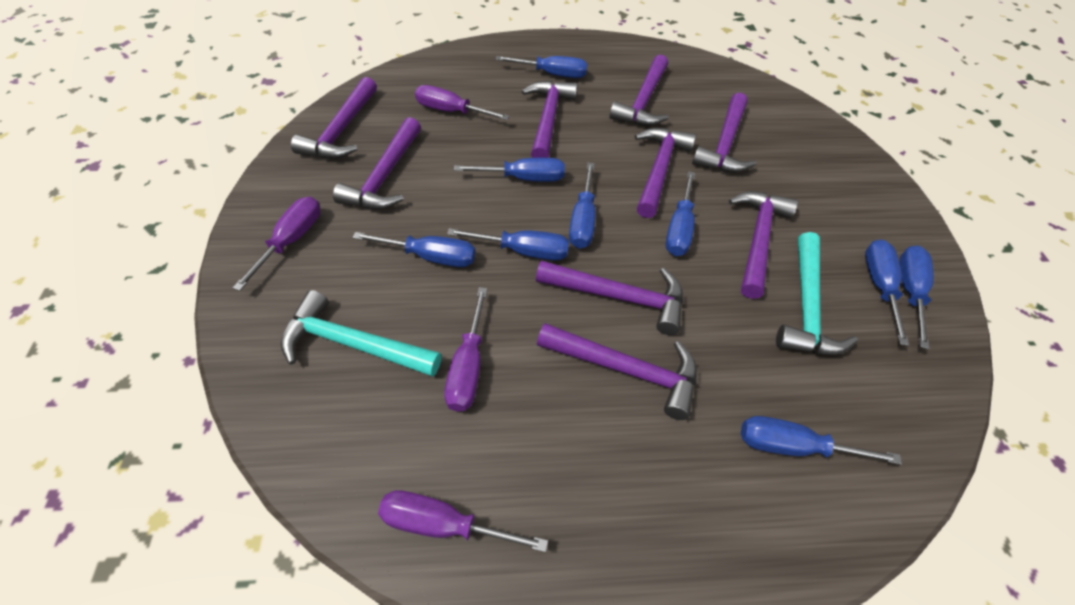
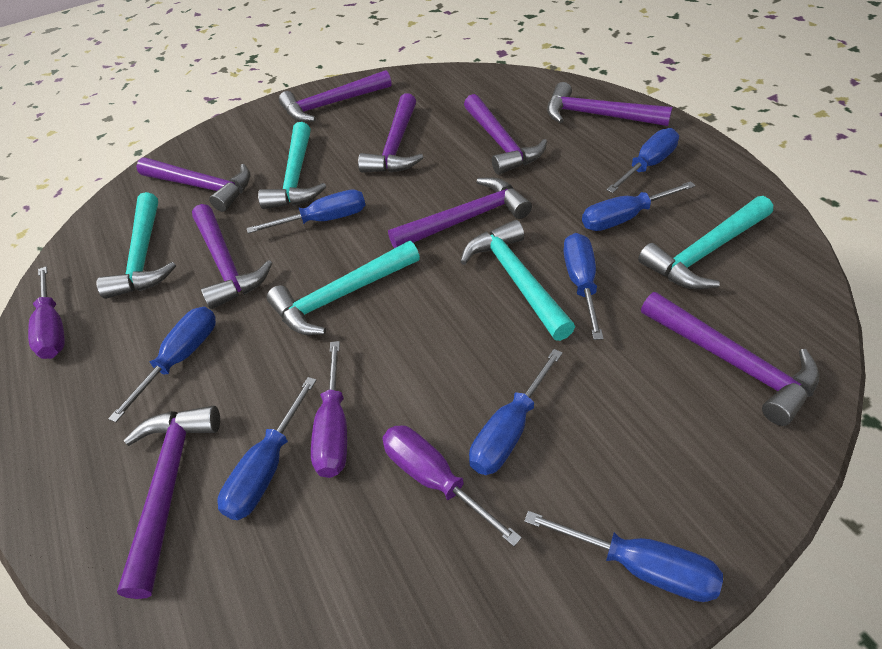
blue screwdriver: 9 -> 8
purple screwdriver: 4 -> 3
turquoise hammer: 2 -> 5

